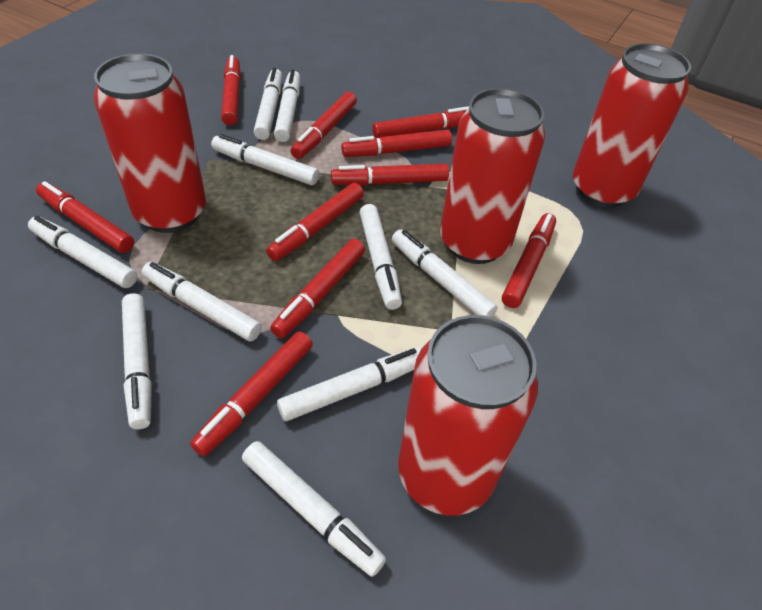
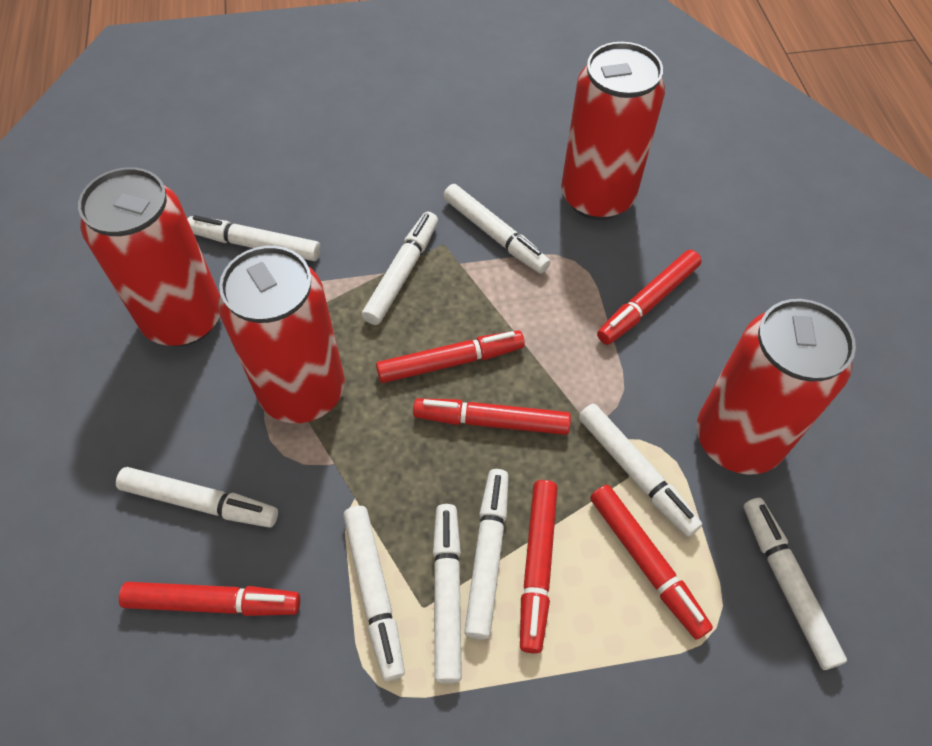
red marker: 10 -> 6
white marker: 10 -> 9

